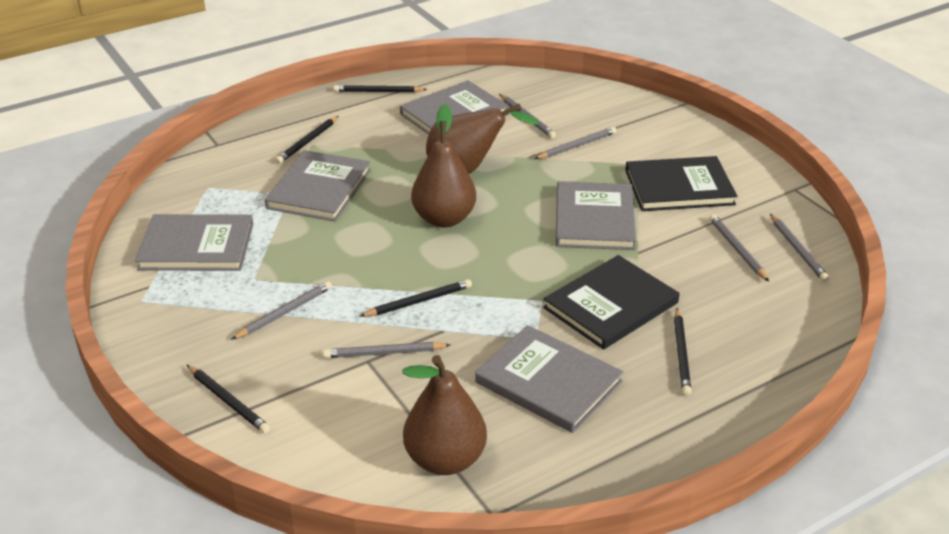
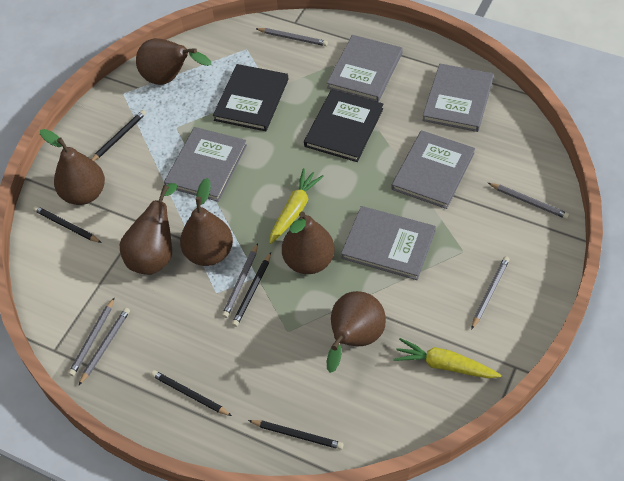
brown pear: 3 -> 6
yellow carrot: 0 -> 2

